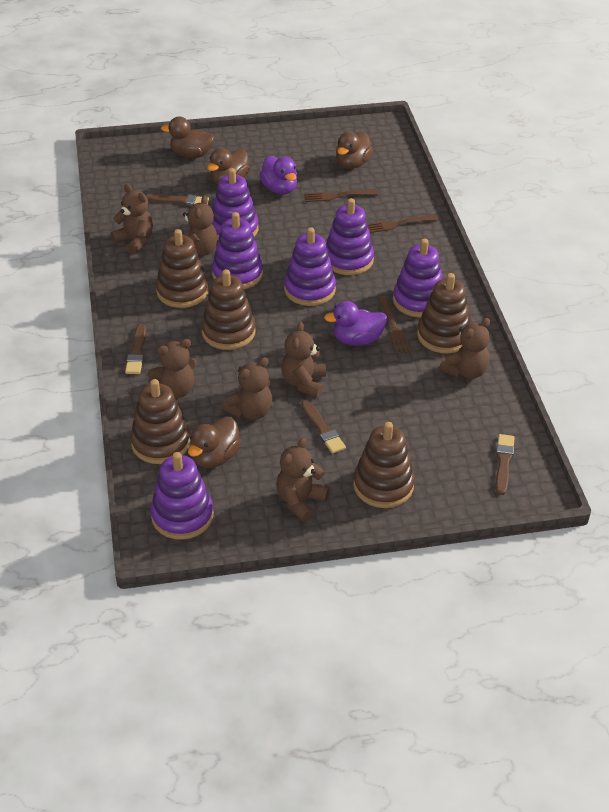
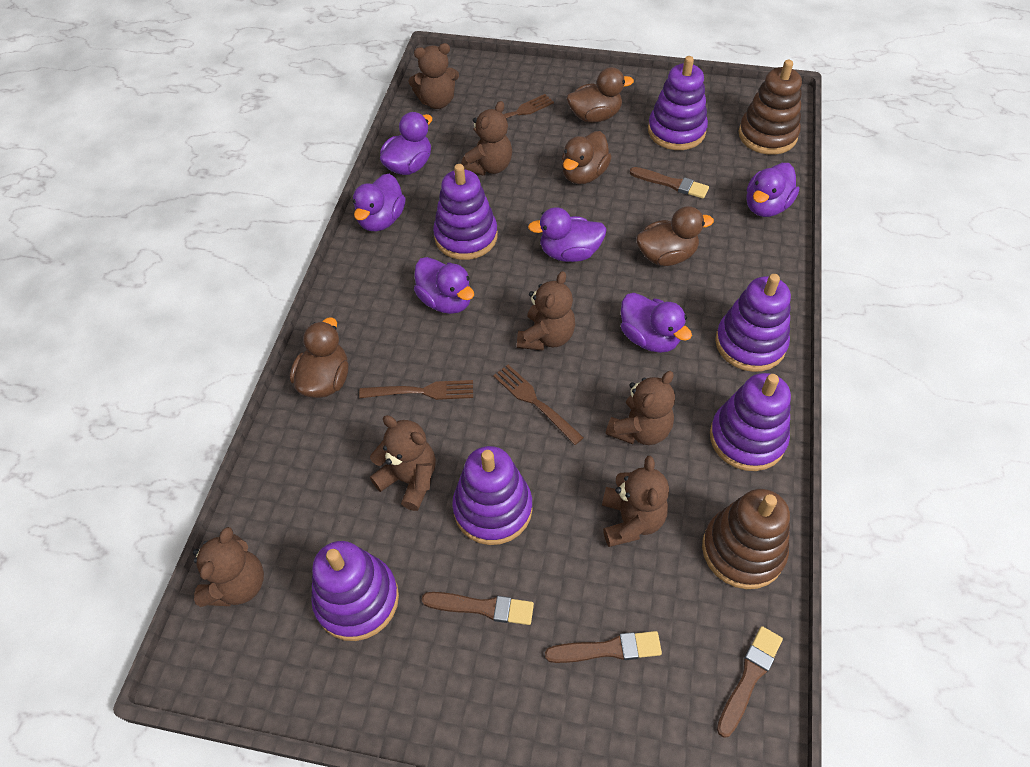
brown stacking toy: 5 -> 2
purple duck: 2 -> 6

